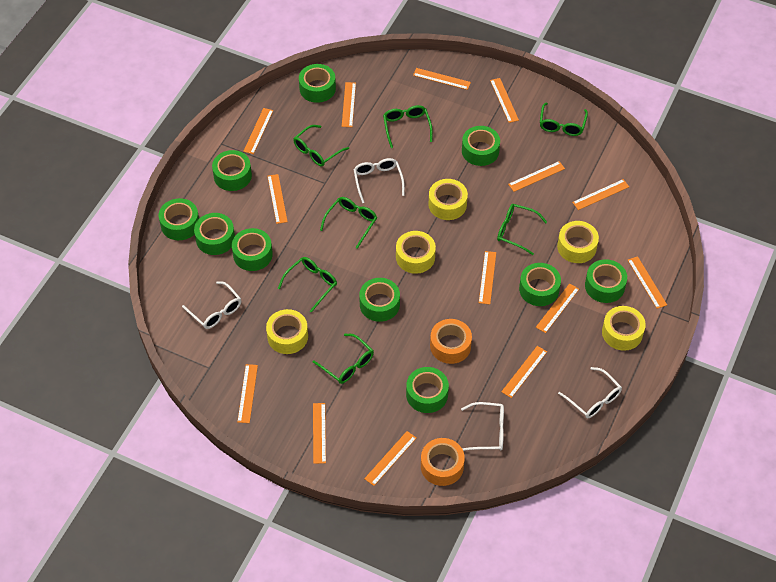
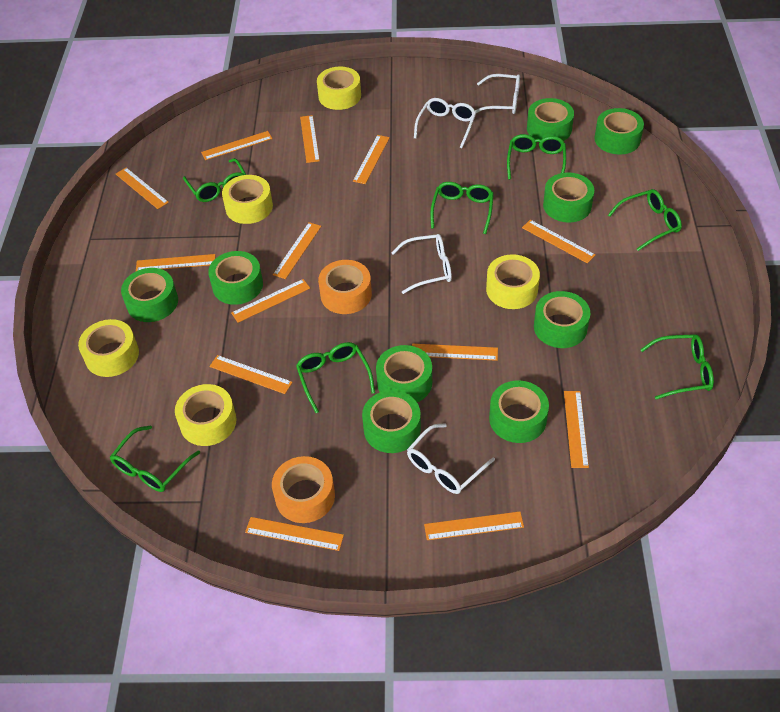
green tape: 10 -> 9
orange ruler: 14 -> 13

